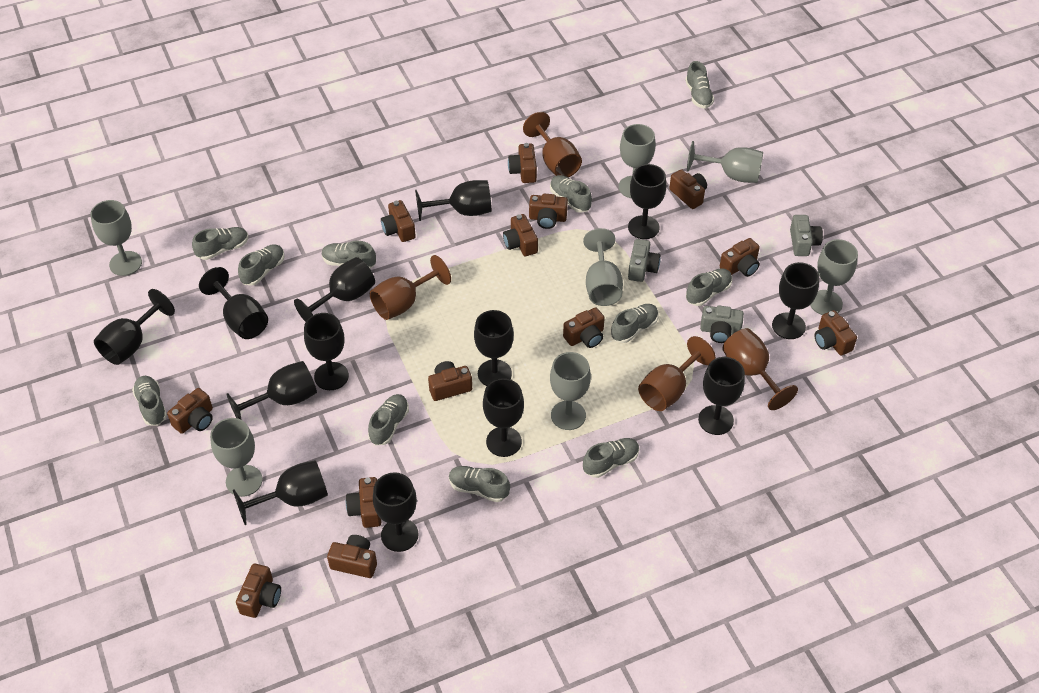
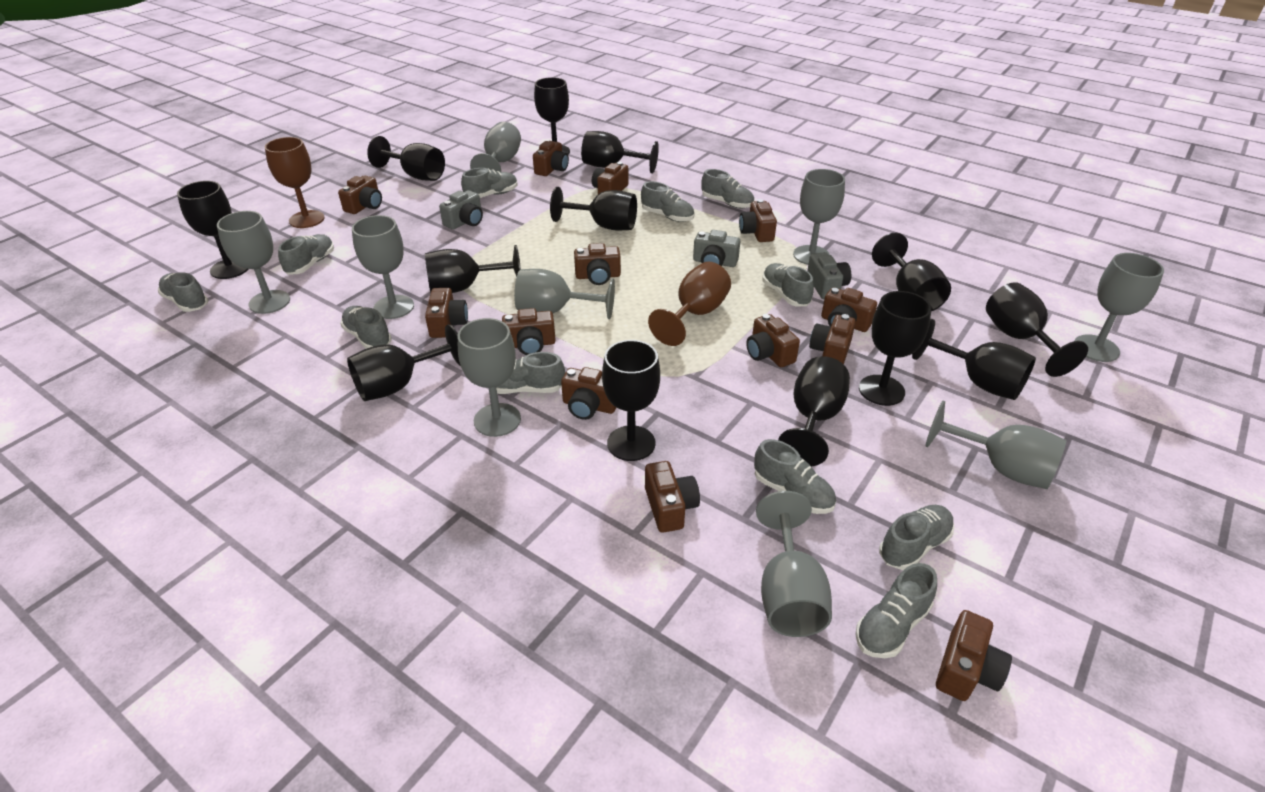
brown goblet: 4 -> 2
grey goblet: 7 -> 9

